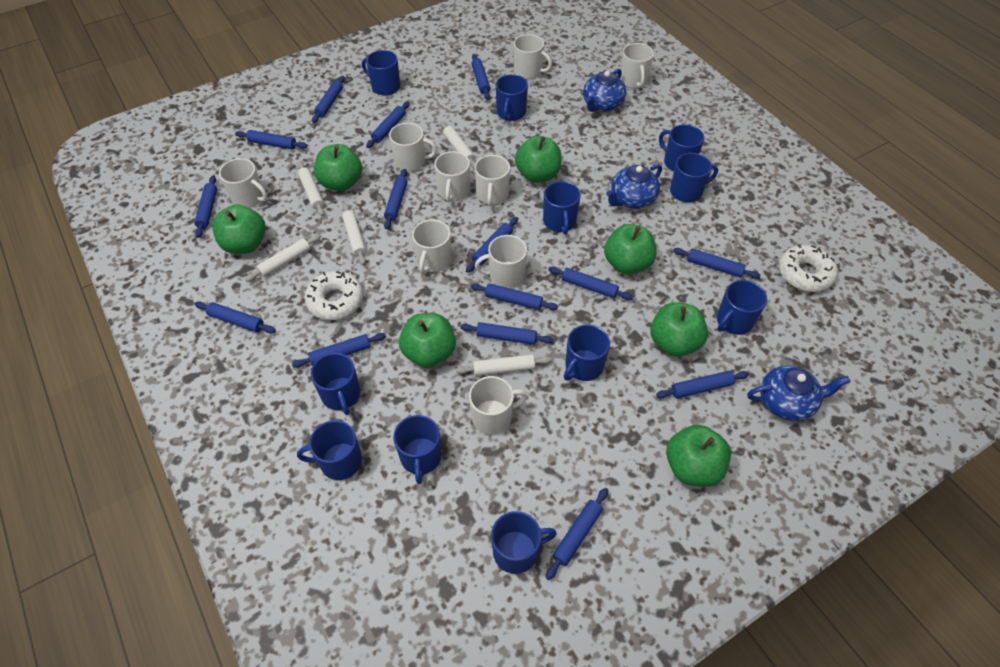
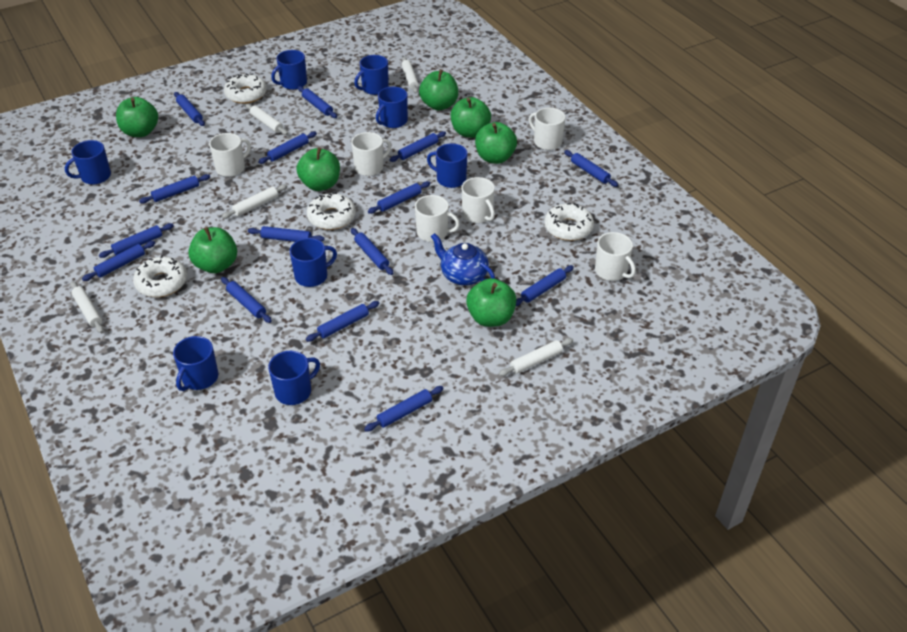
blue mug: 11 -> 8
blue teapot: 3 -> 1
white donut: 2 -> 4
white mug: 9 -> 6

